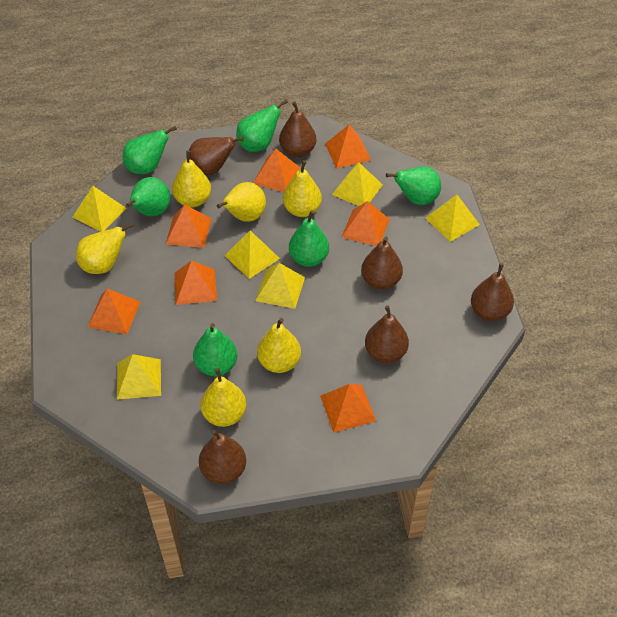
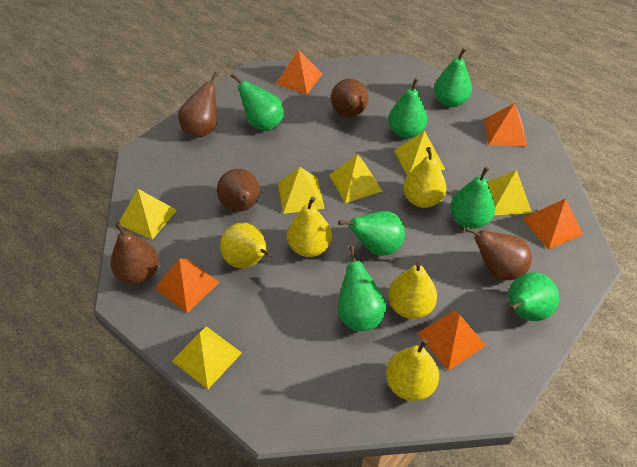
brown pear: 6 -> 5
green pear: 6 -> 7
orange pyramid: 7 -> 5
yellow pear: 6 -> 5

